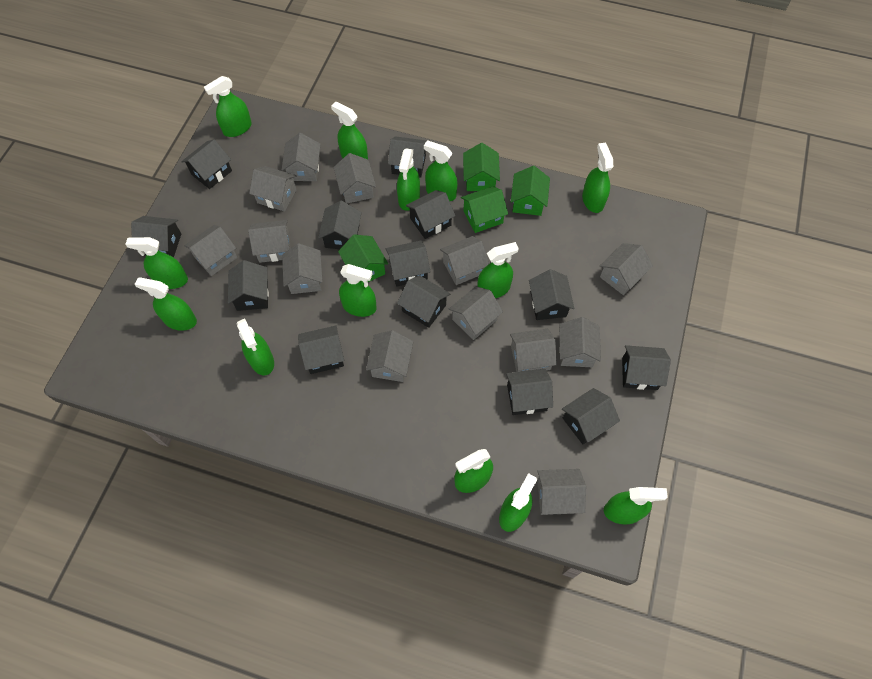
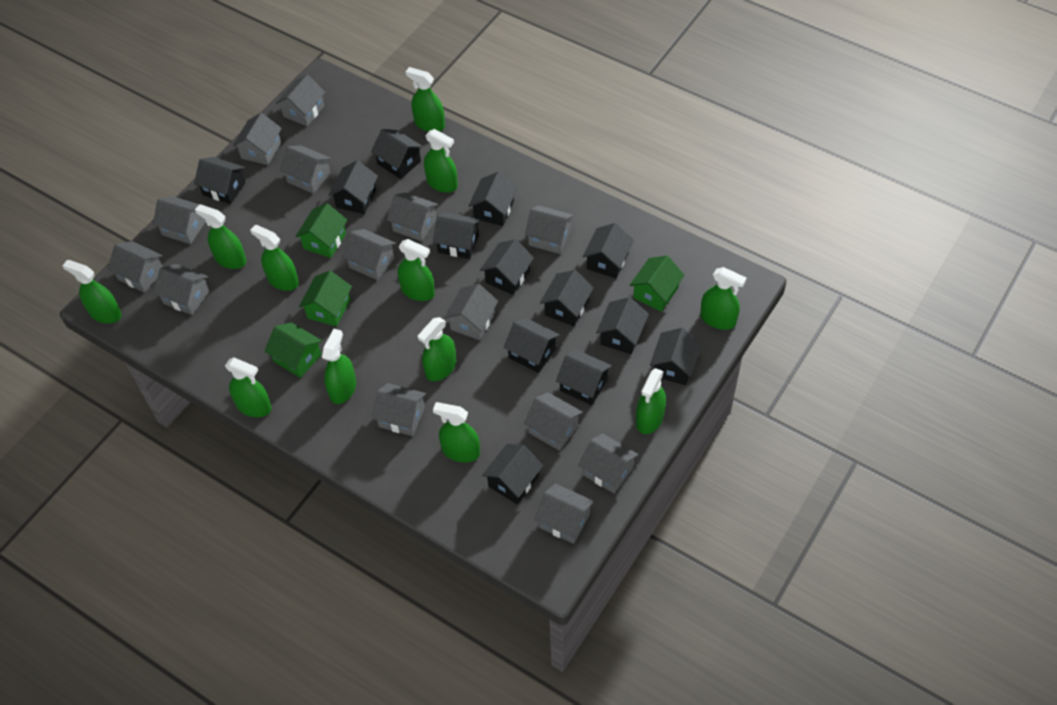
green spray bottle: 13 -> 12
grey house: 13 -> 14

